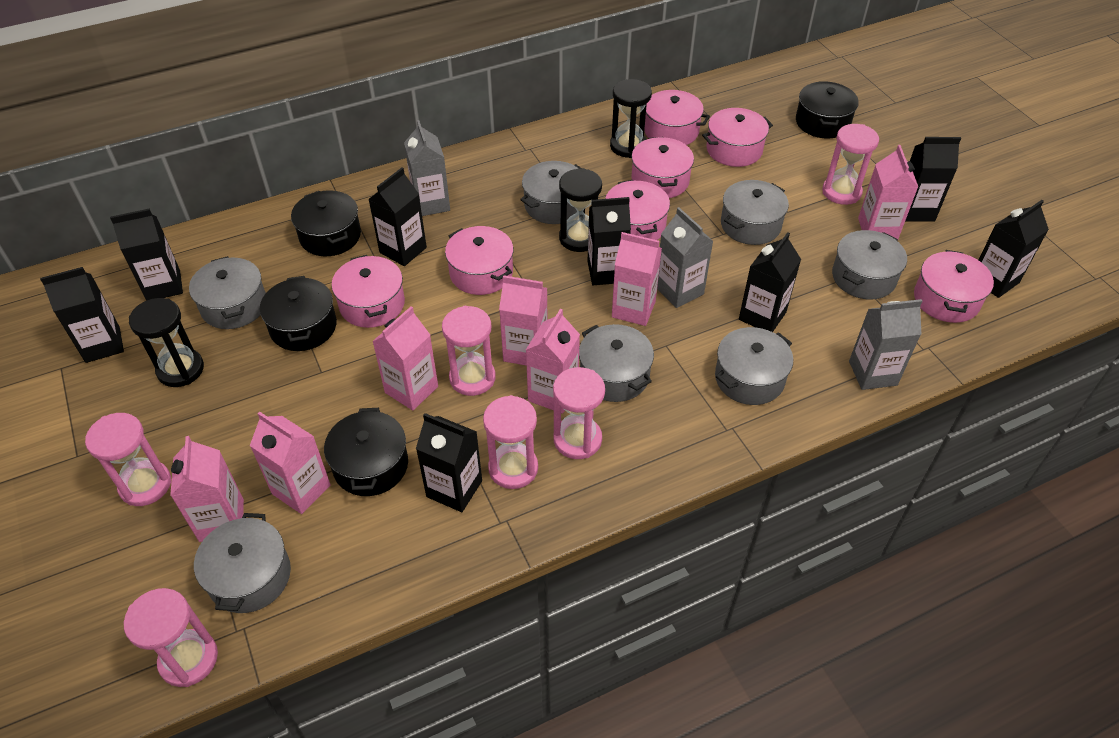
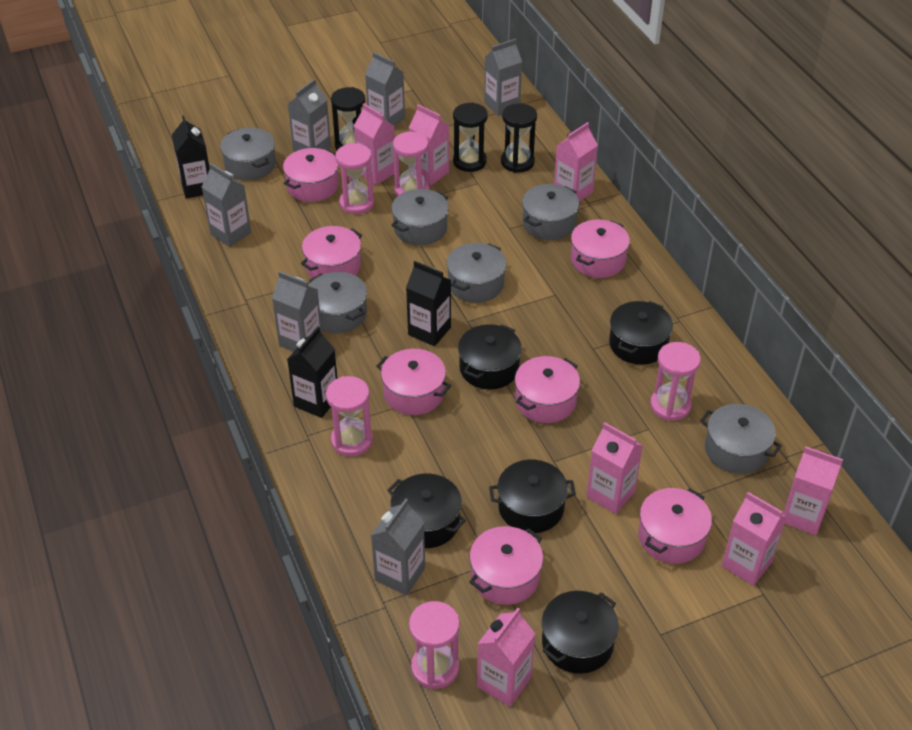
black carton: 8 -> 3
black pot: 4 -> 5
grey carton: 3 -> 6
grey pot: 7 -> 6
pink hourglass: 6 -> 5

